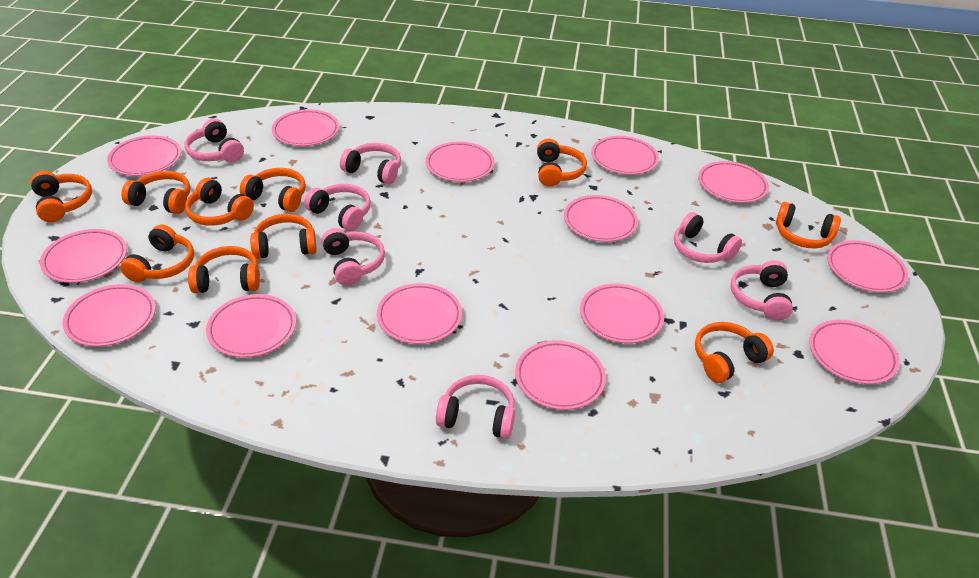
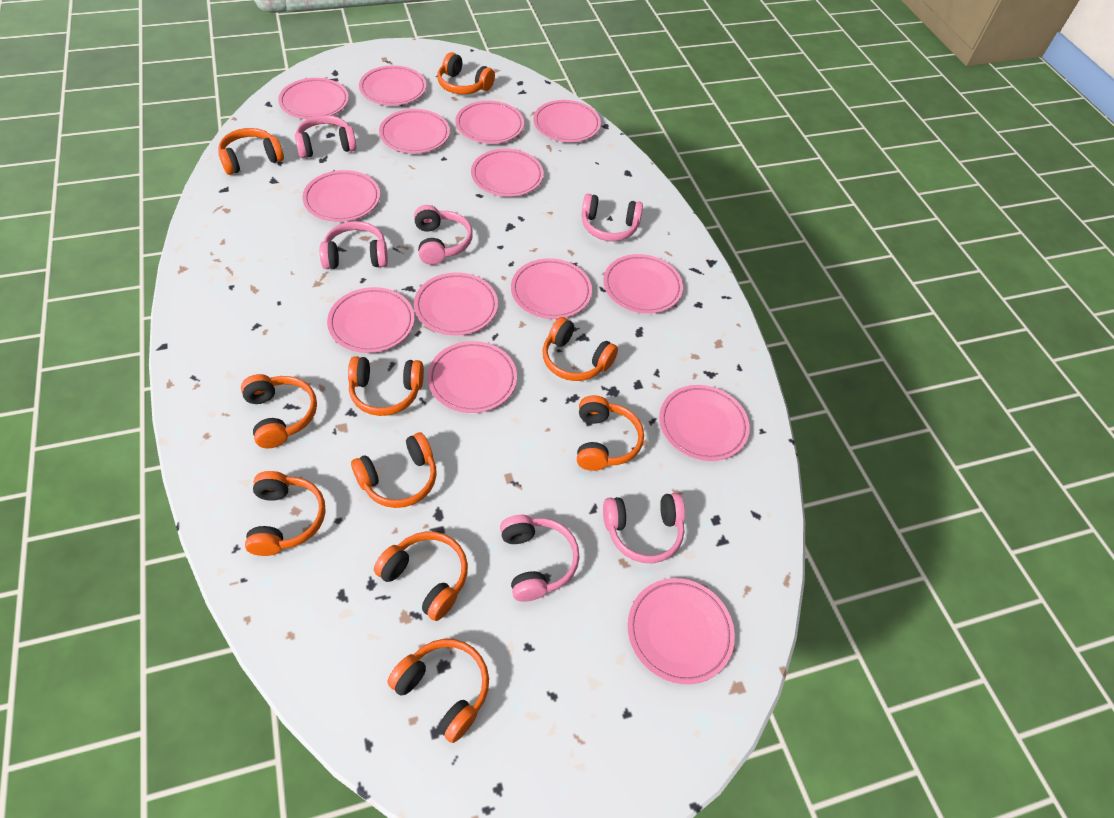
pink headphones: 7 -> 6

